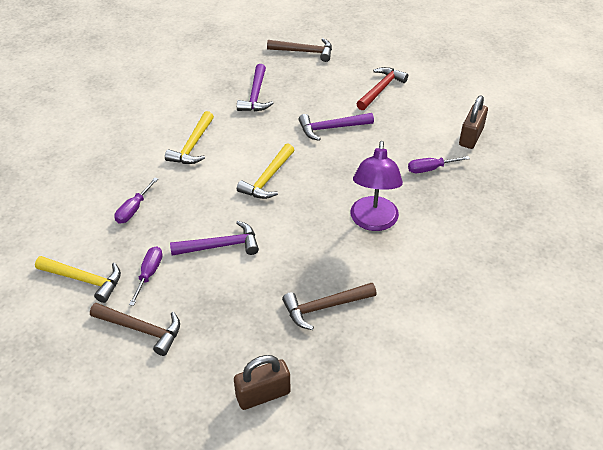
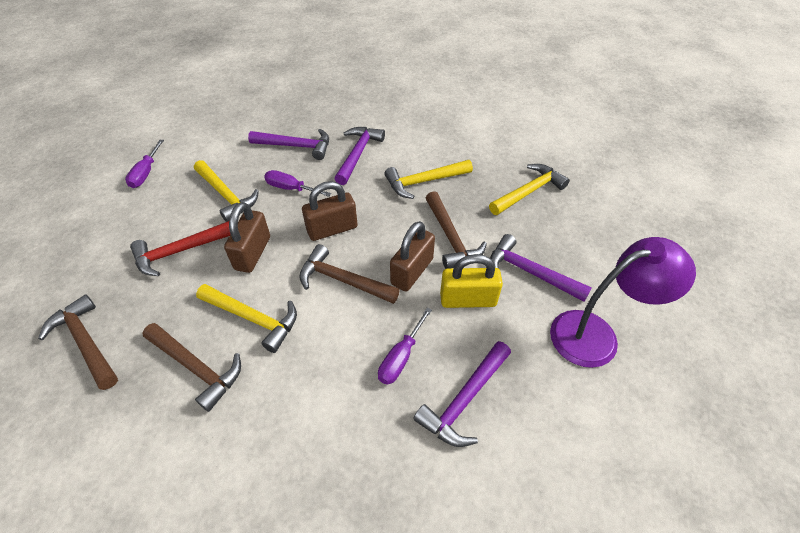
brown hammer: 3 -> 4
brown padlock: 2 -> 3
purple hammer: 3 -> 4
yellow hammer: 3 -> 4
yellow padlock: 0 -> 1

